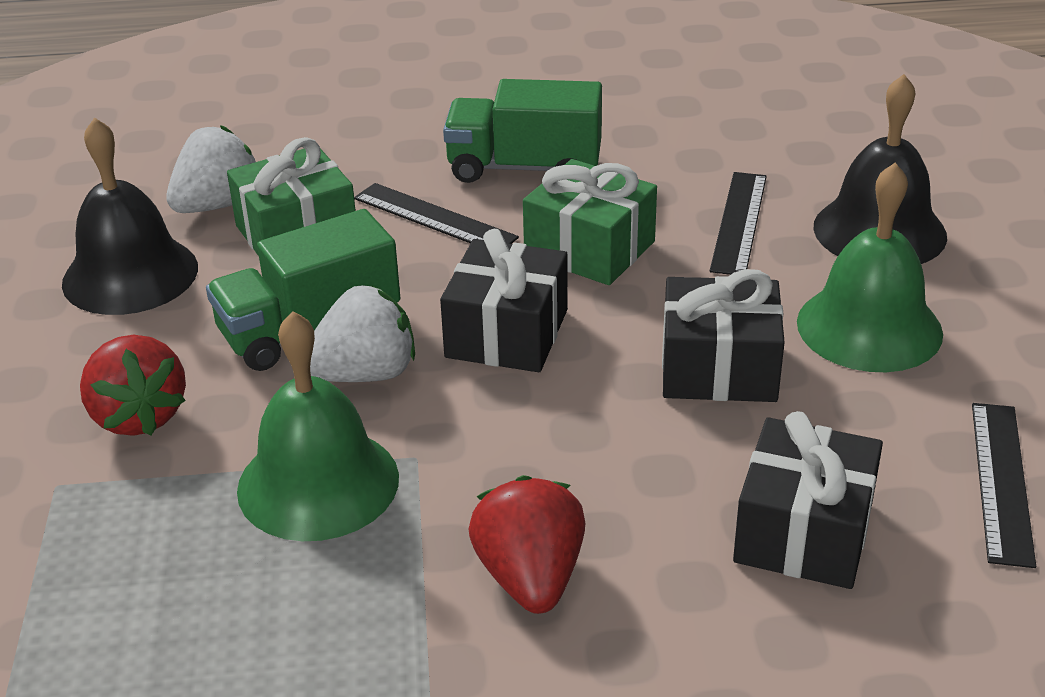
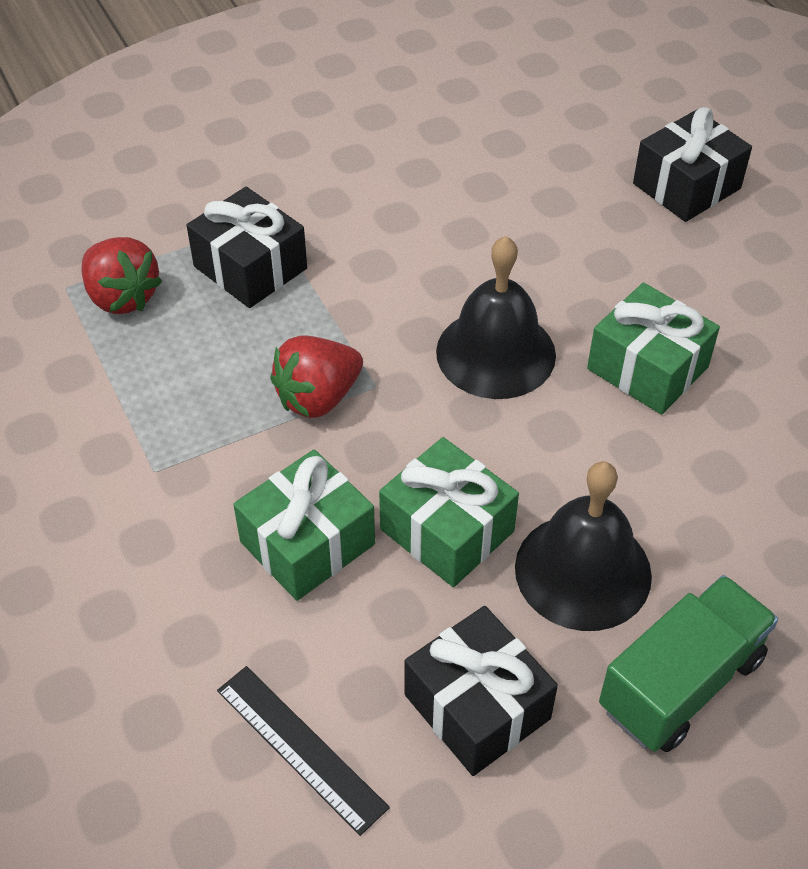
black ruler: 3 -> 1
green bell: 2 -> 0
green gift: 2 -> 3
green truck: 2 -> 1
white strawberry: 2 -> 0

